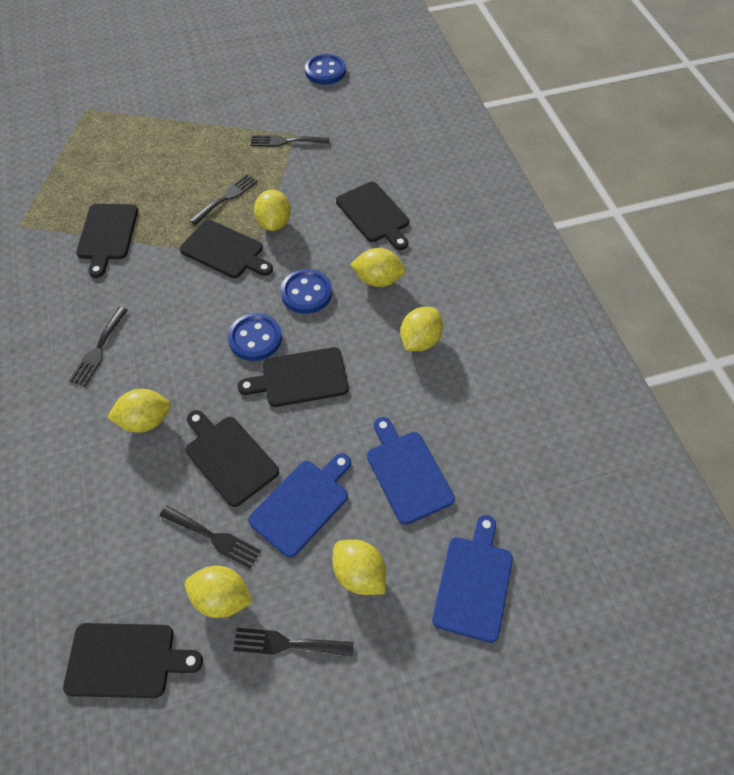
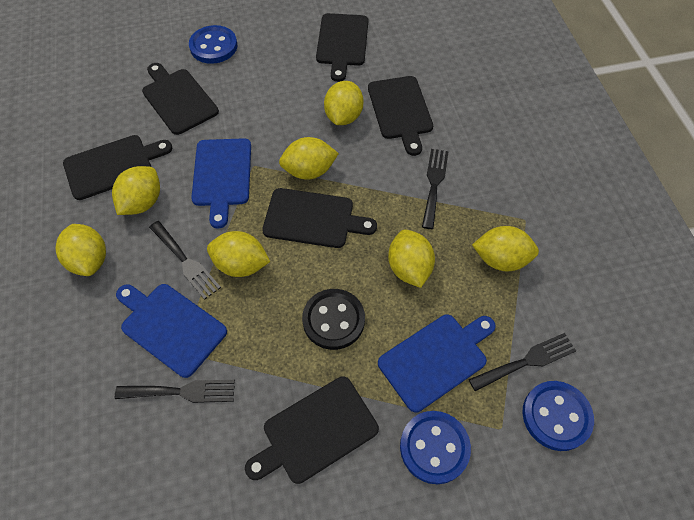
black button: 0 -> 1
black fork: 5 -> 4
yellow lemon: 6 -> 7

